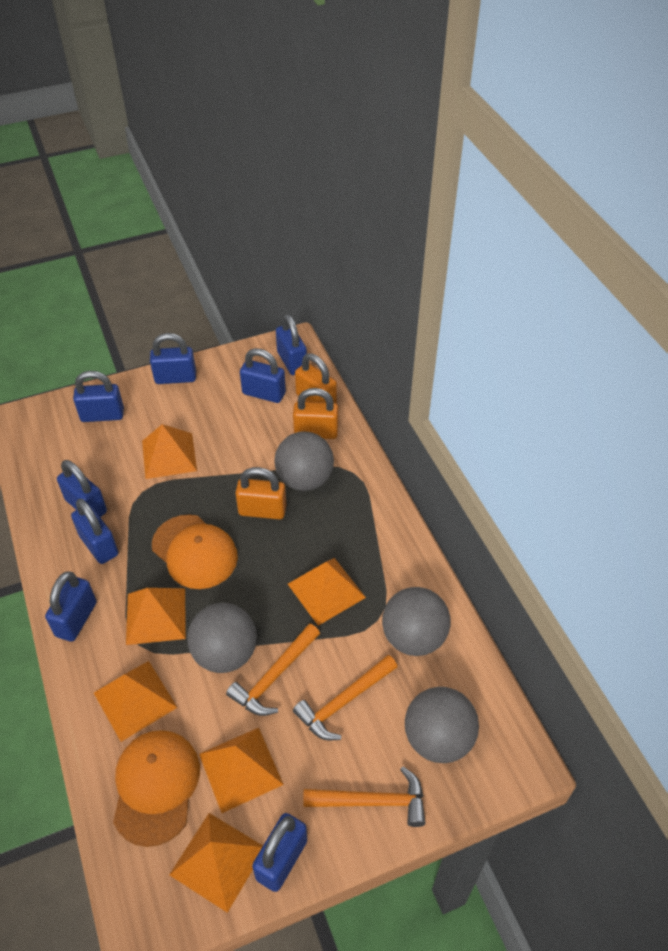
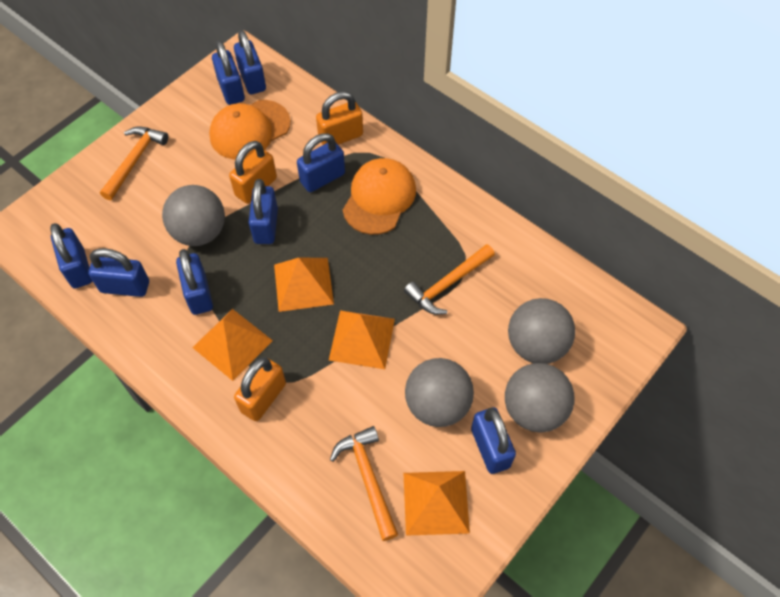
orange pyramid: 6 -> 4

